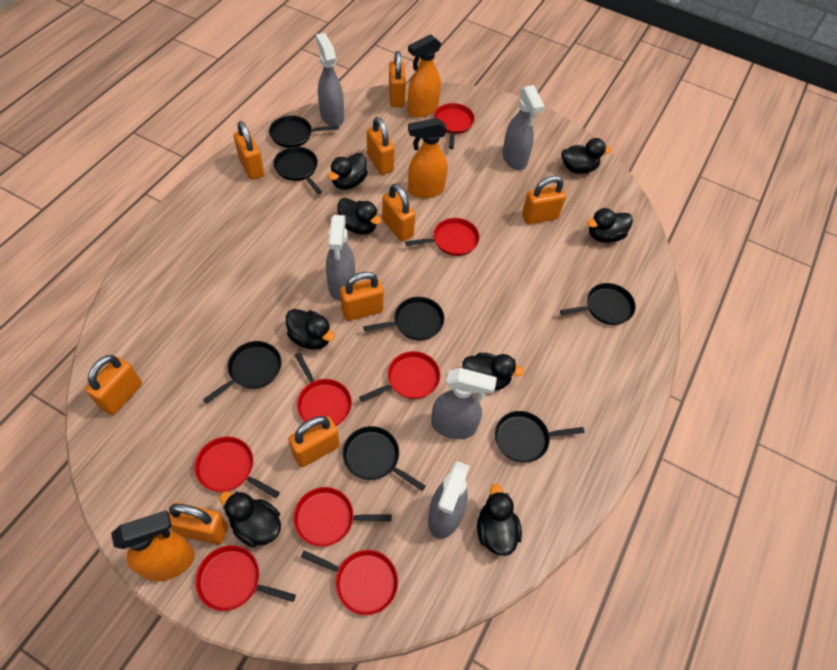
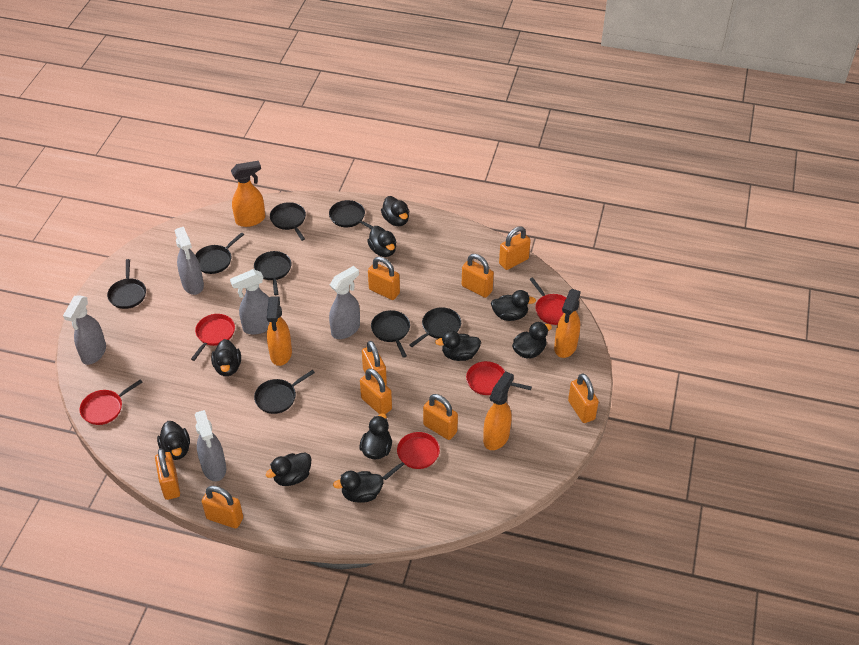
black duck: 8 -> 10
black pan: 7 -> 8
orange spray bottle: 3 -> 4
red pan: 8 -> 5

